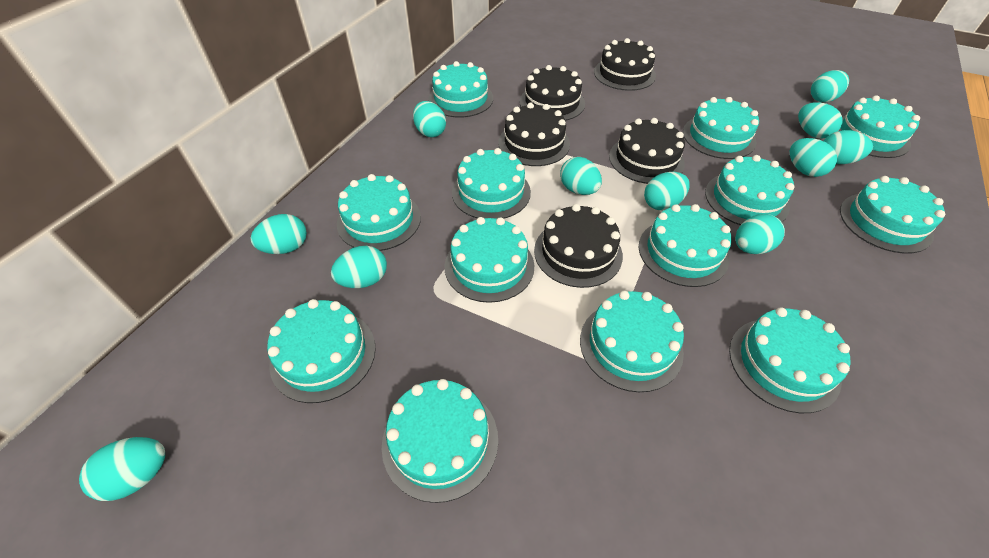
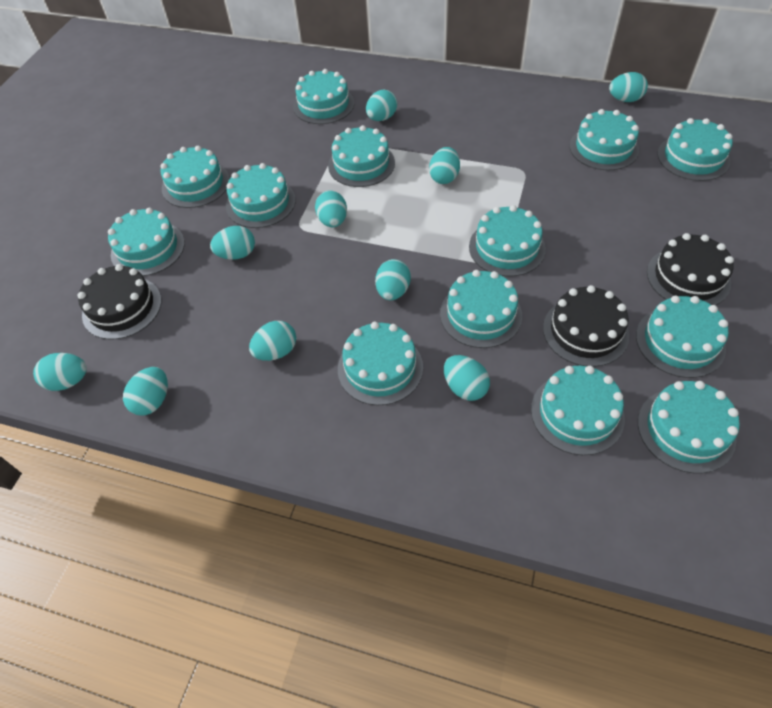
black cake: 5 -> 3
turquoise egg: 11 -> 10

